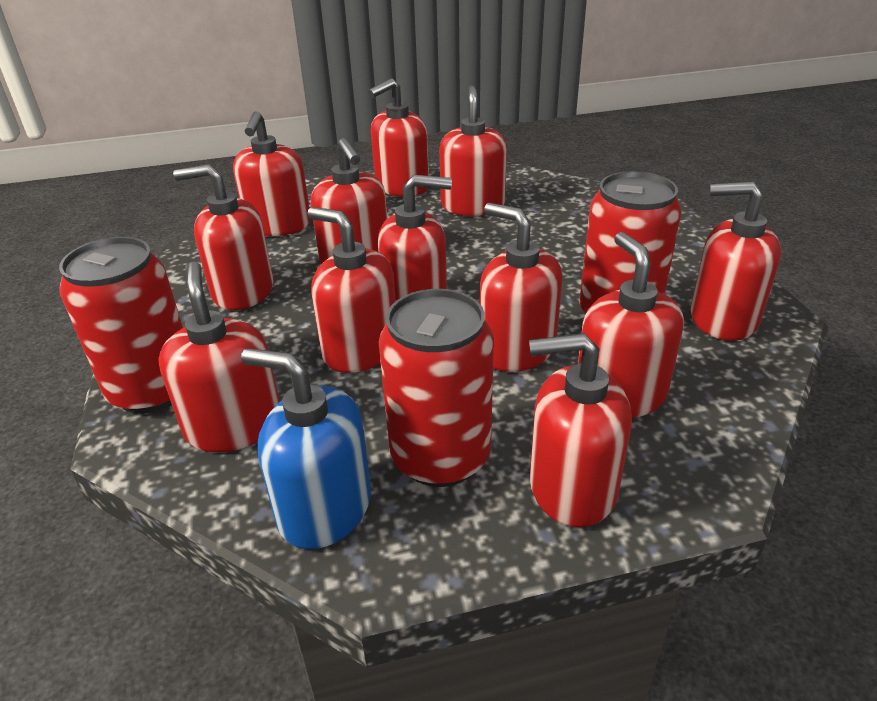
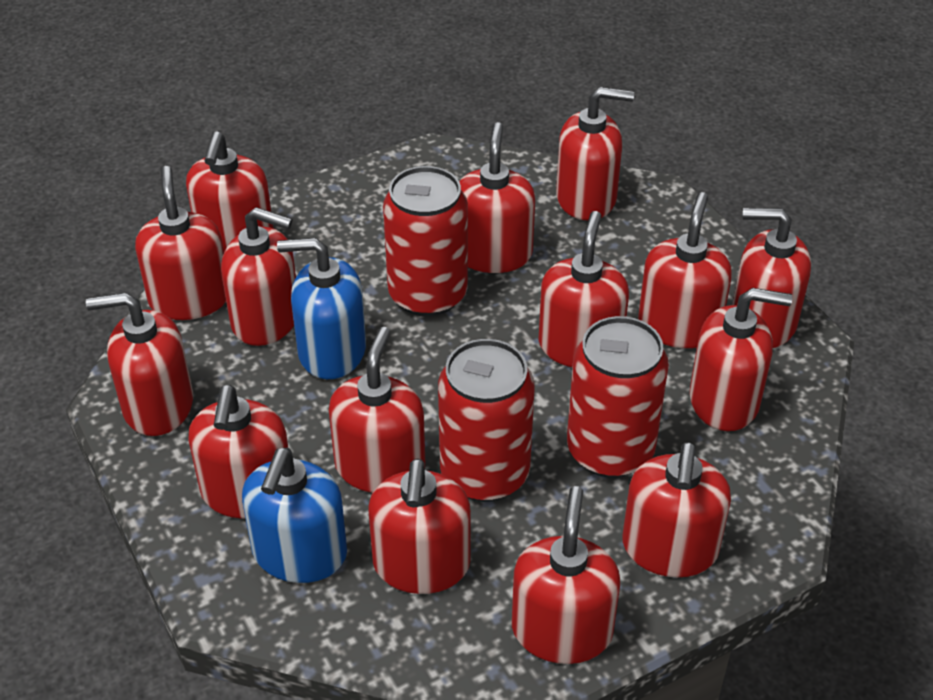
blue soap dispenser: 1 -> 2
red soap dispenser: 12 -> 15

